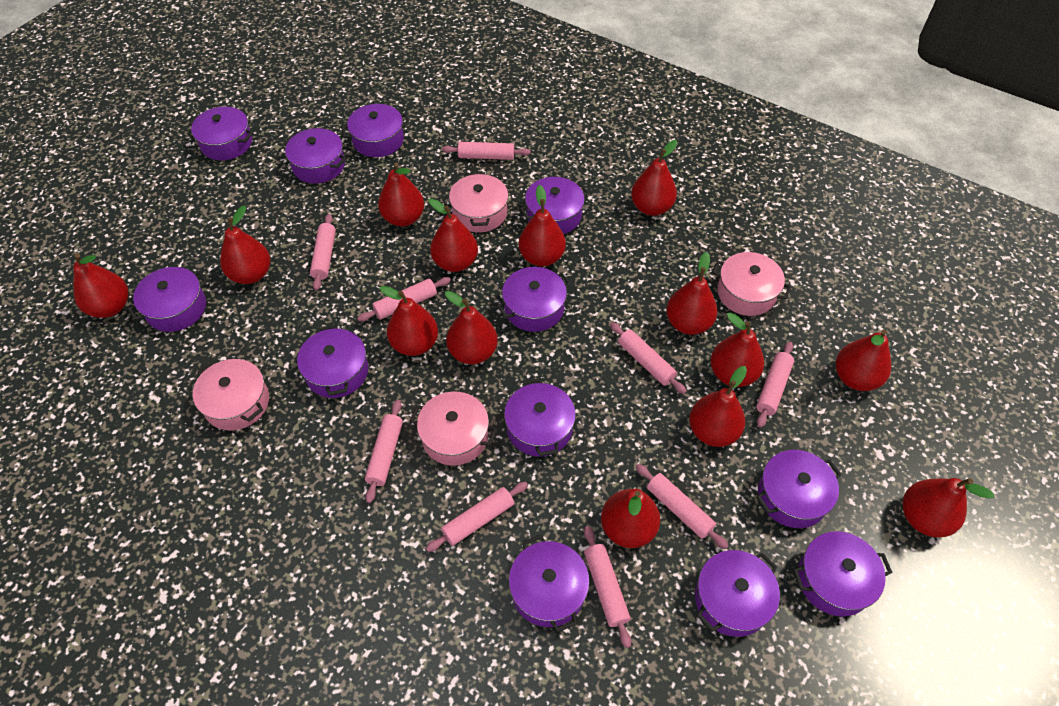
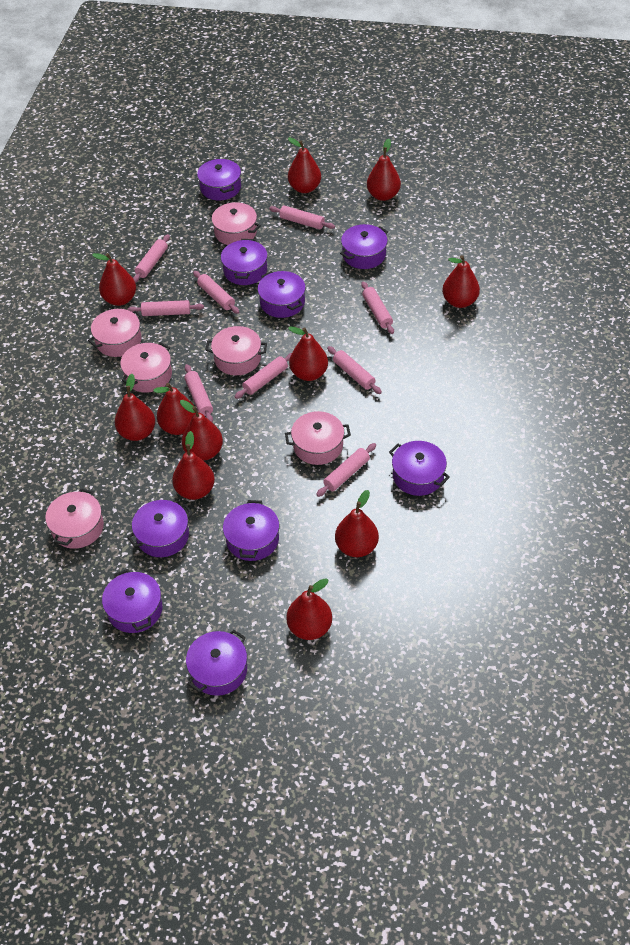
pink pot: 4 -> 6
purple pot: 12 -> 9
red pear: 14 -> 11

